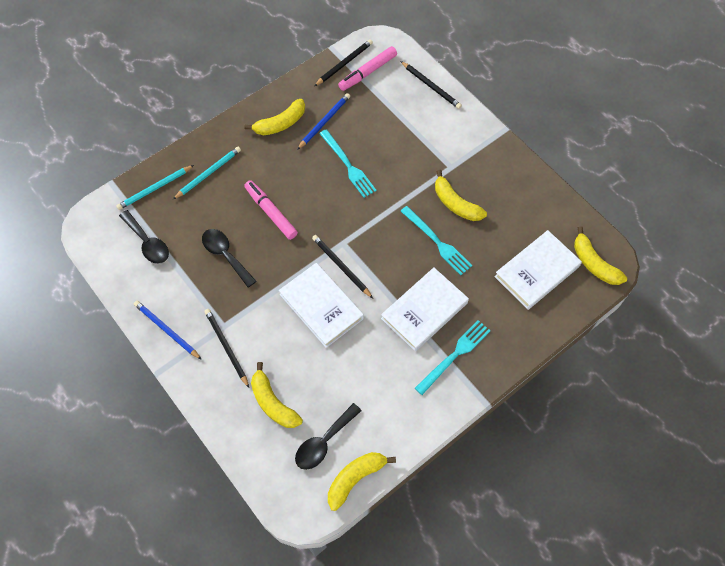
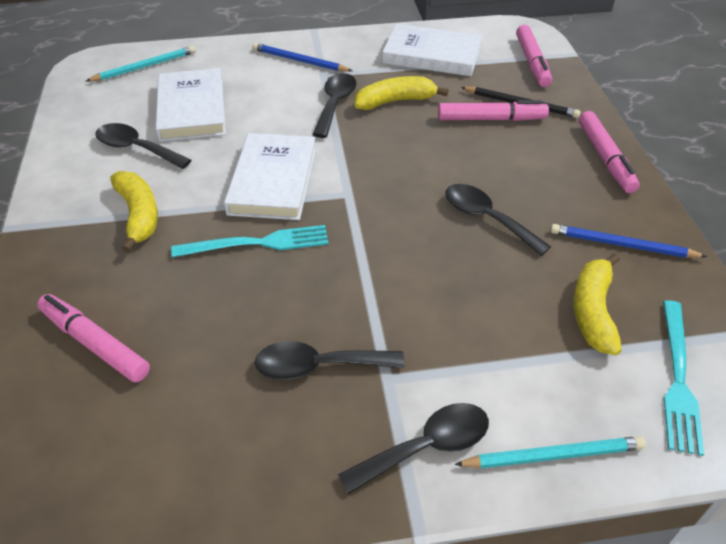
black pencil: 4 -> 1
black spoon: 3 -> 5
pink marker: 2 -> 4
turquoise fork: 3 -> 2
yellow banana: 5 -> 3

